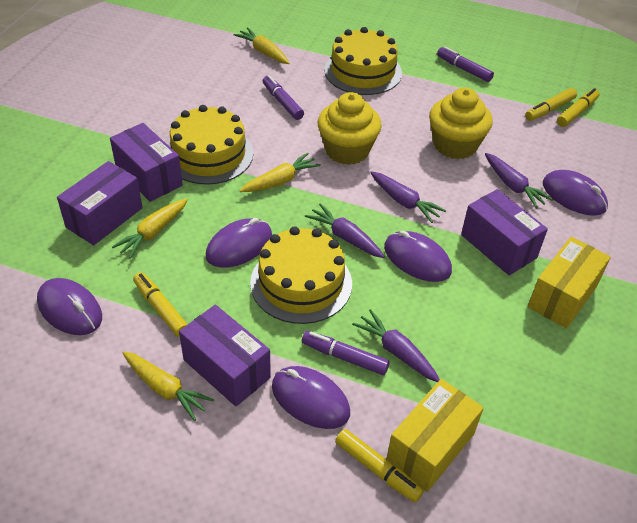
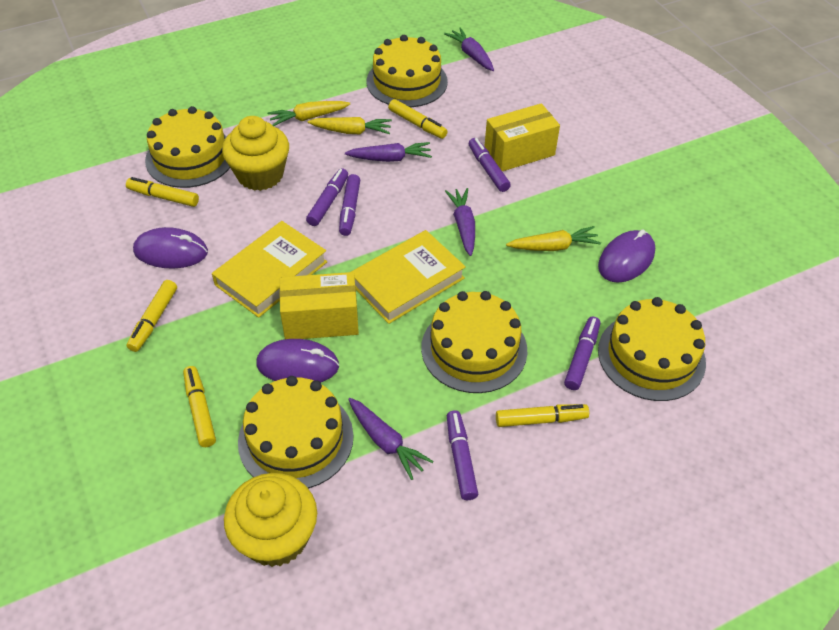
purple box: 4 -> 0
purple marker: 3 -> 5
purple mouse: 5 -> 3
yellow book: 0 -> 2
yellow cake: 3 -> 5
yellow carrot: 4 -> 3
yellow marker: 4 -> 5

